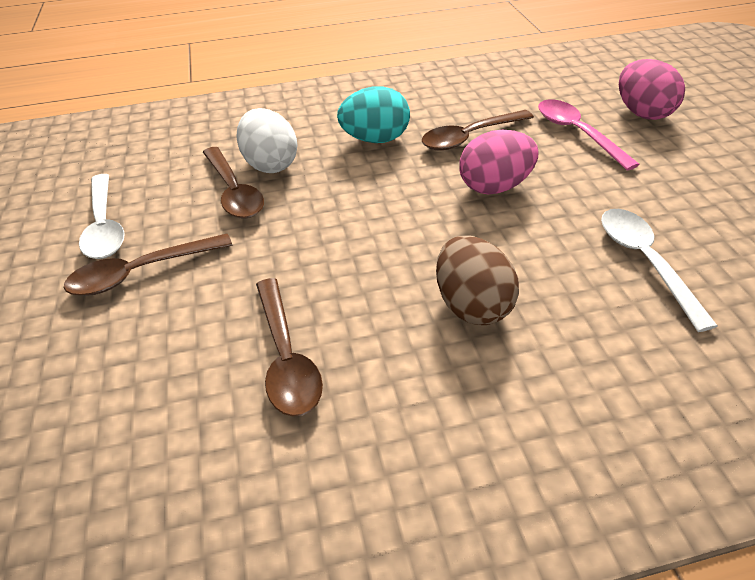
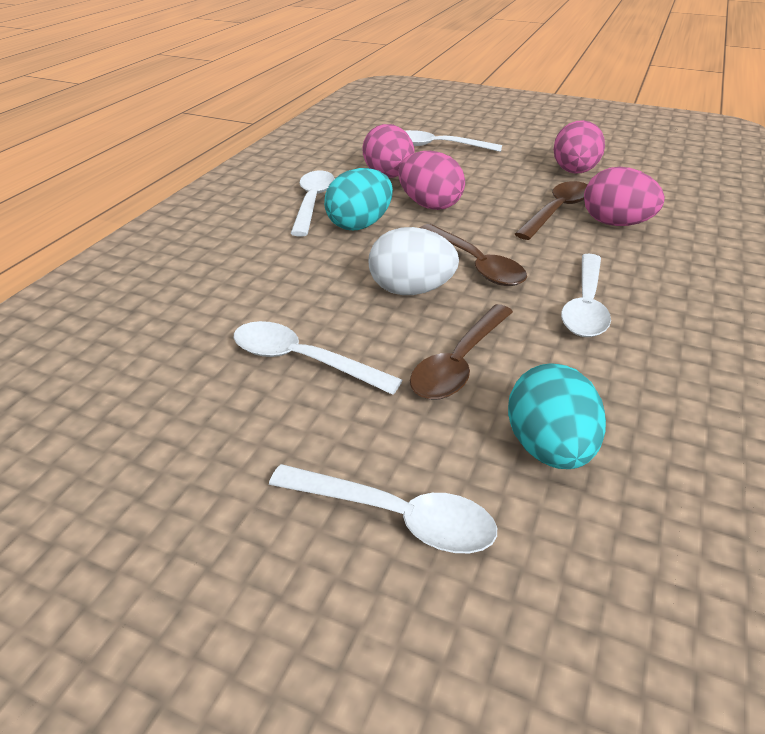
brown egg: 1 -> 0
brown spoon: 4 -> 3
pink egg: 2 -> 4
pink spoon: 1 -> 0
turquoise egg: 1 -> 2
white spoon: 2 -> 5

